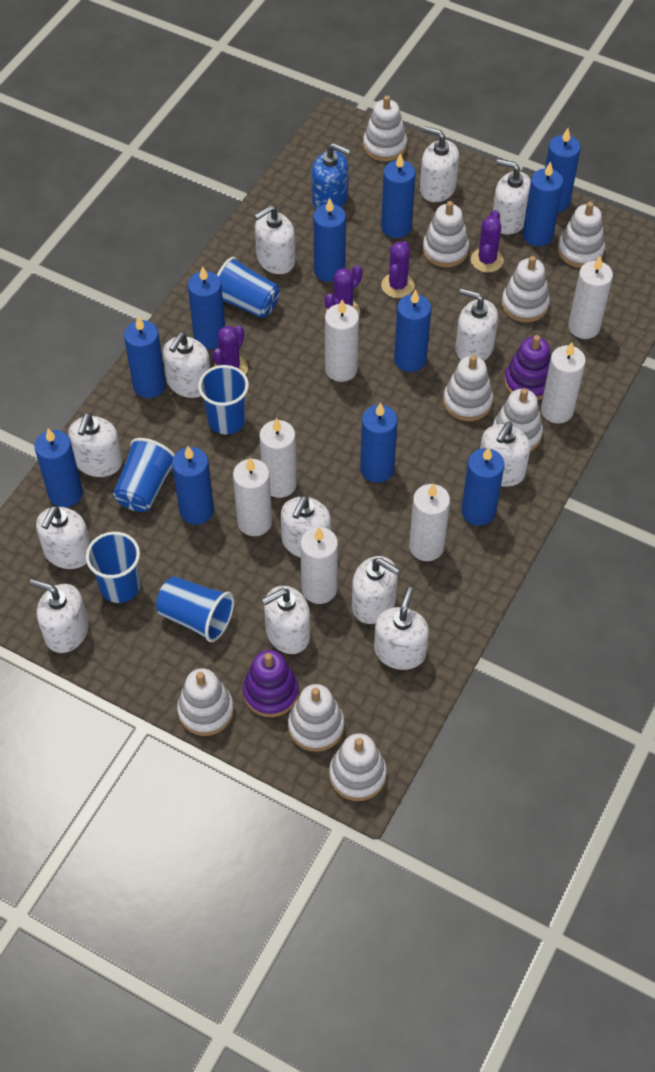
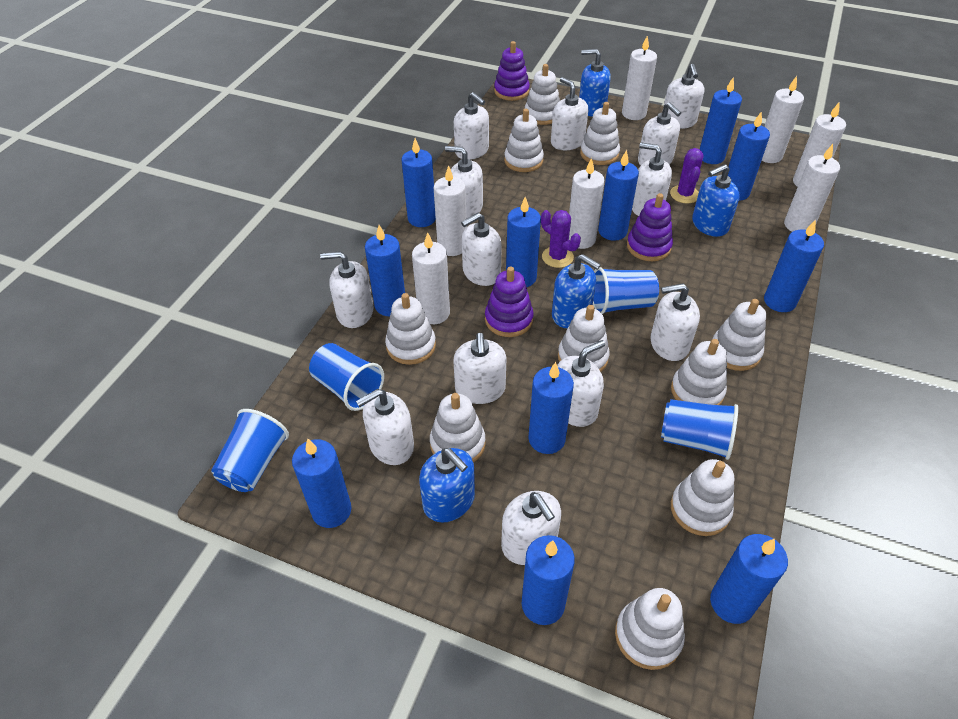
blue cup: 5 -> 4
blue soap dispenser: 1 -> 4
purple cactus: 4 -> 2
purple stacking toy: 2 -> 3
white stacking toy: 9 -> 10

